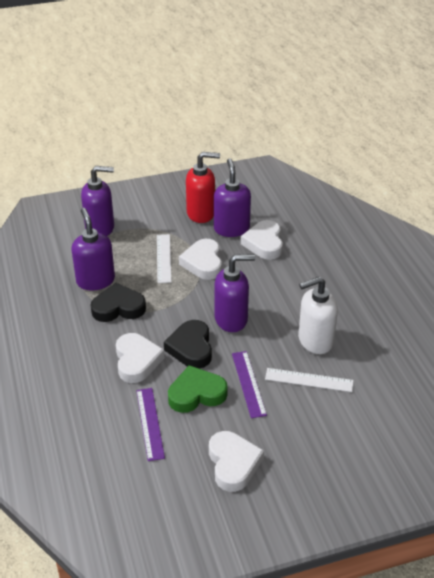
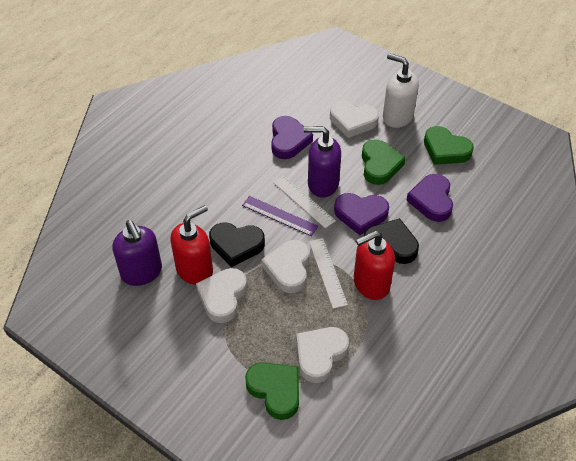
green heart: 1 -> 3
purple heart: 0 -> 3
purple ruler: 2 -> 1
purple soap dispenser: 4 -> 2
red soap dispenser: 1 -> 2

